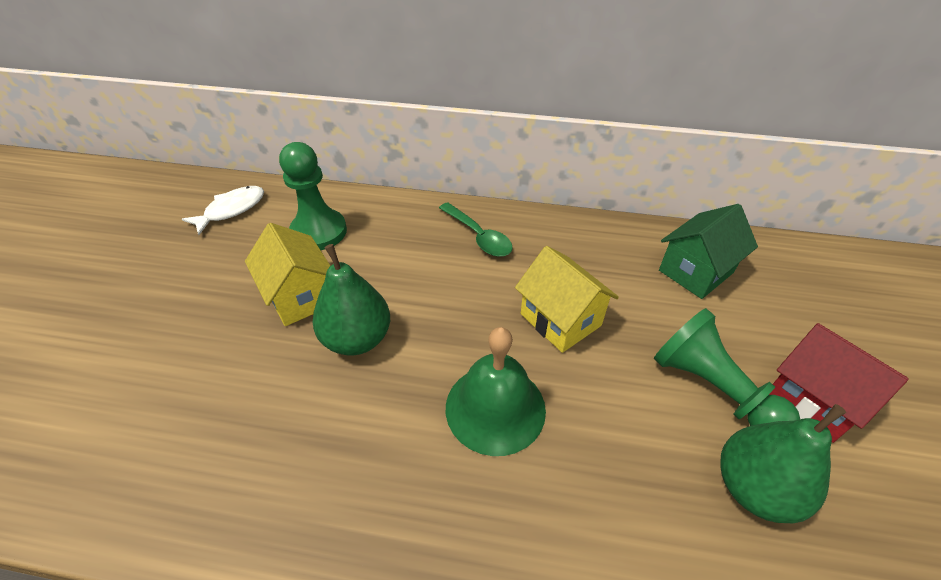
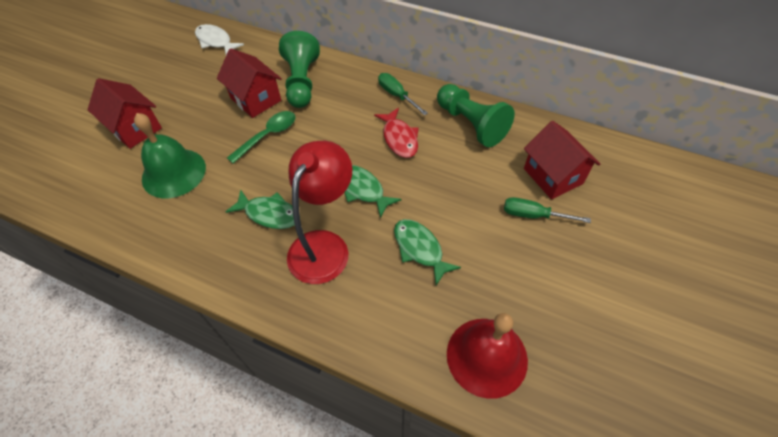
green fish: 0 -> 3
green house: 1 -> 0
green pear: 2 -> 0
green screwdriver: 0 -> 2
red bell: 0 -> 1
red fish: 0 -> 1
red house: 1 -> 3
red lamp: 0 -> 1
yellow house: 2 -> 0

